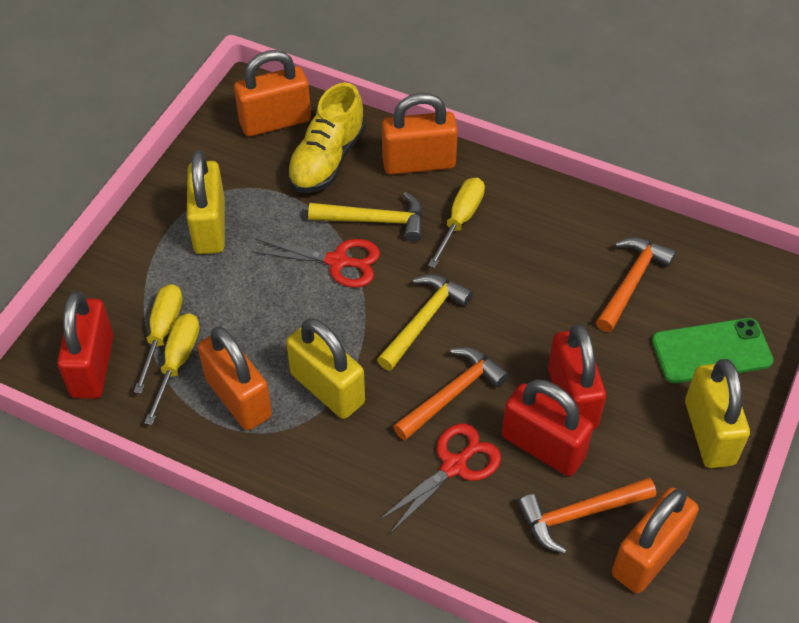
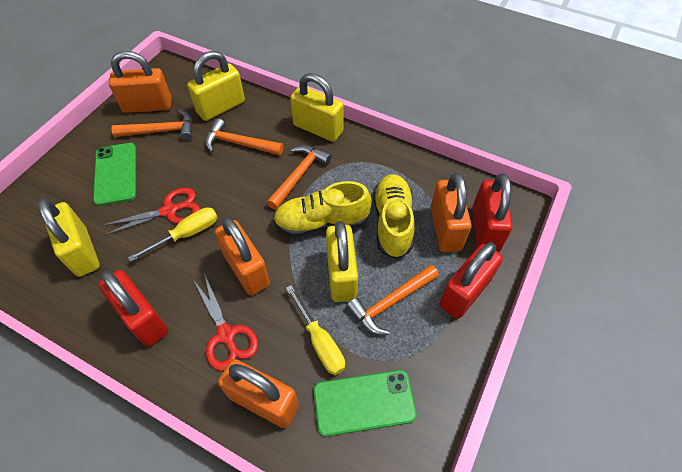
green phone: 1 -> 2
orange hammer: 3 -> 4
yellow hammer: 2 -> 0
yellow padlock: 3 -> 4
yellow screwdriver: 3 -> 2
yellow shoe: 1 -> 2

